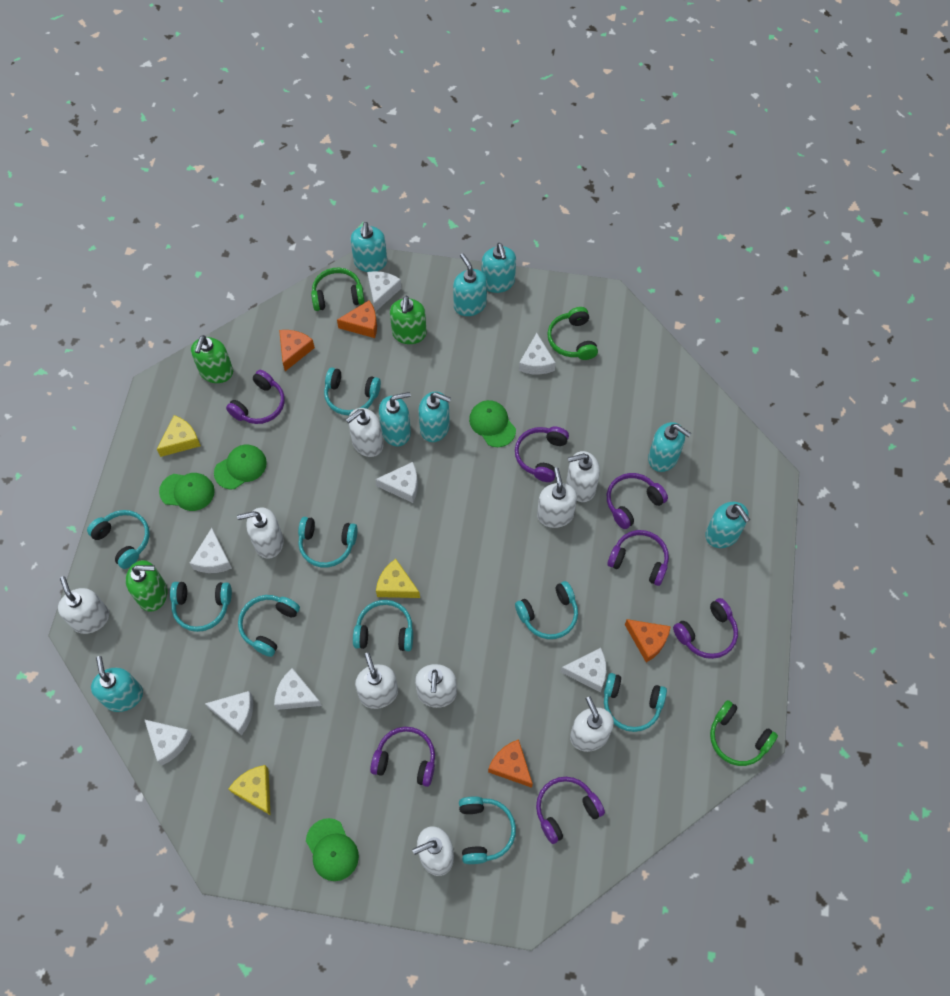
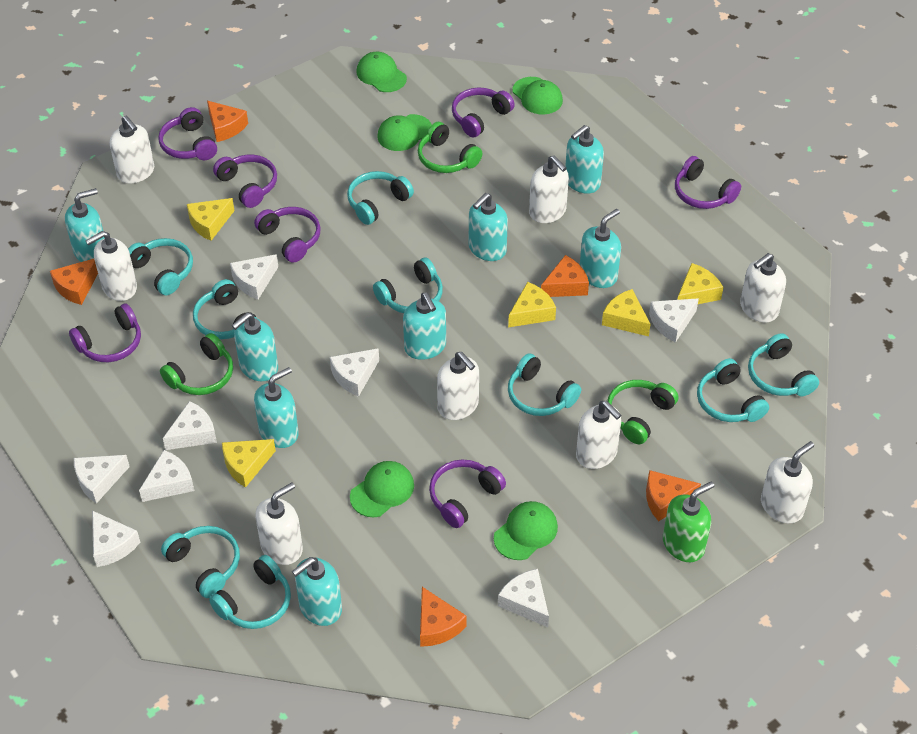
green cap: 4 -> 5
green soap dispenser: 3 -> 1
orange cheese: 4 -> 5
white soap dispenser: 9 -> 8
yellow cheese: 3 -> 5

